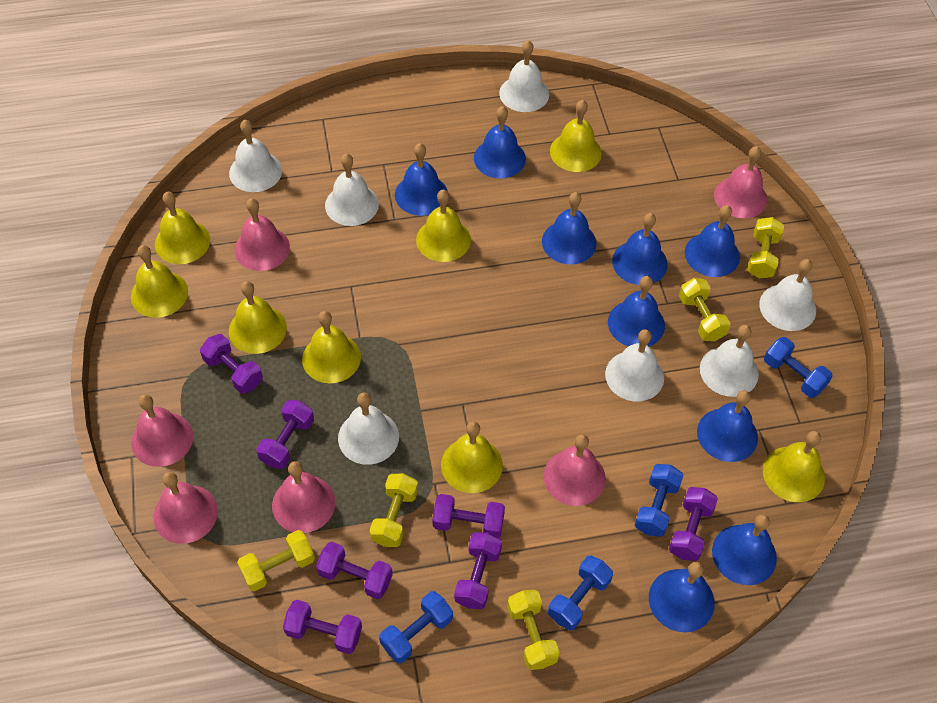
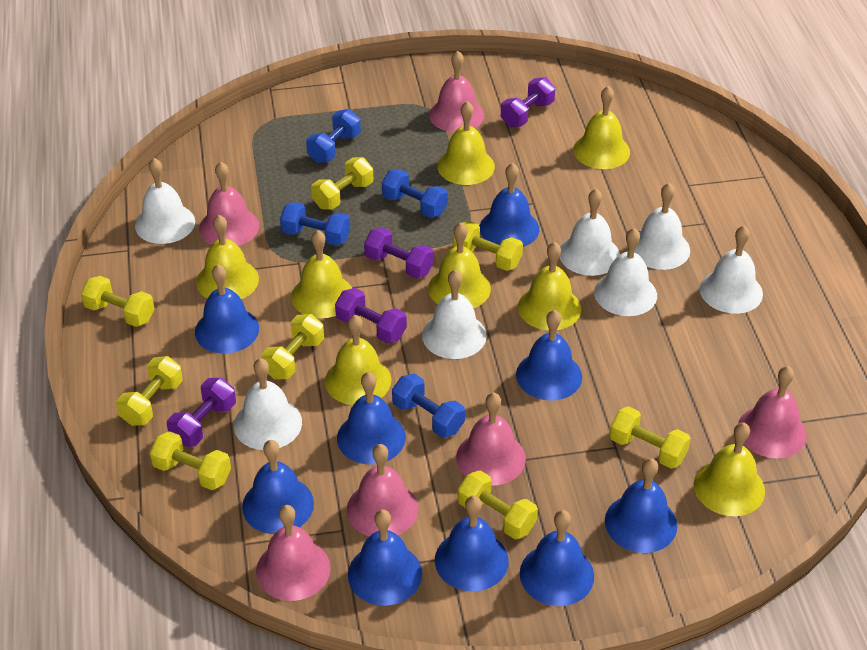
purple dumbbell: 7 -> 4
yellow dumbbell: 5 -> 8

